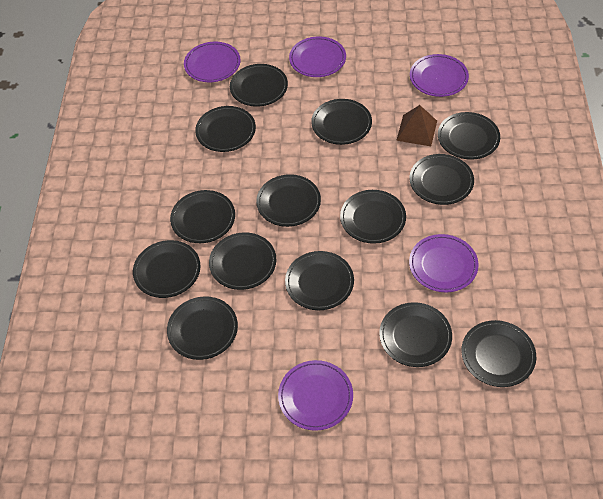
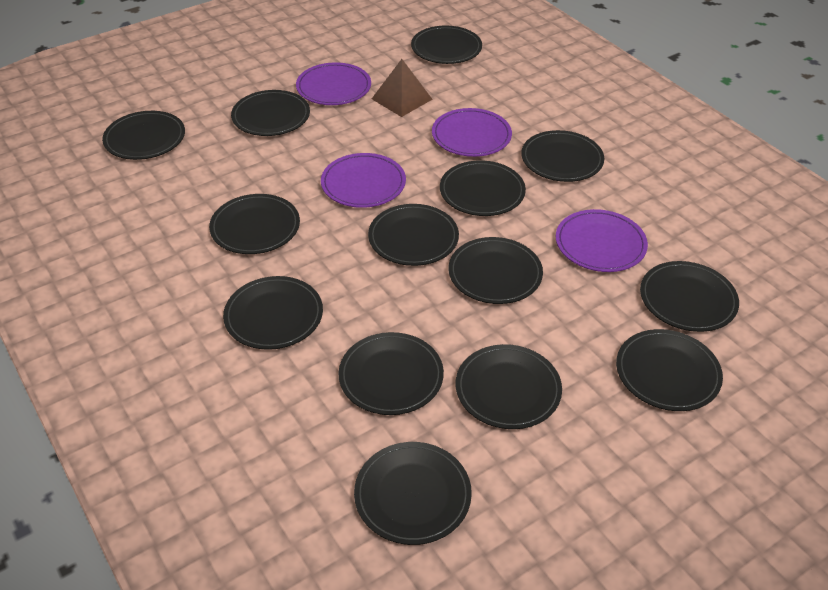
purple plate: 5 -> 4

